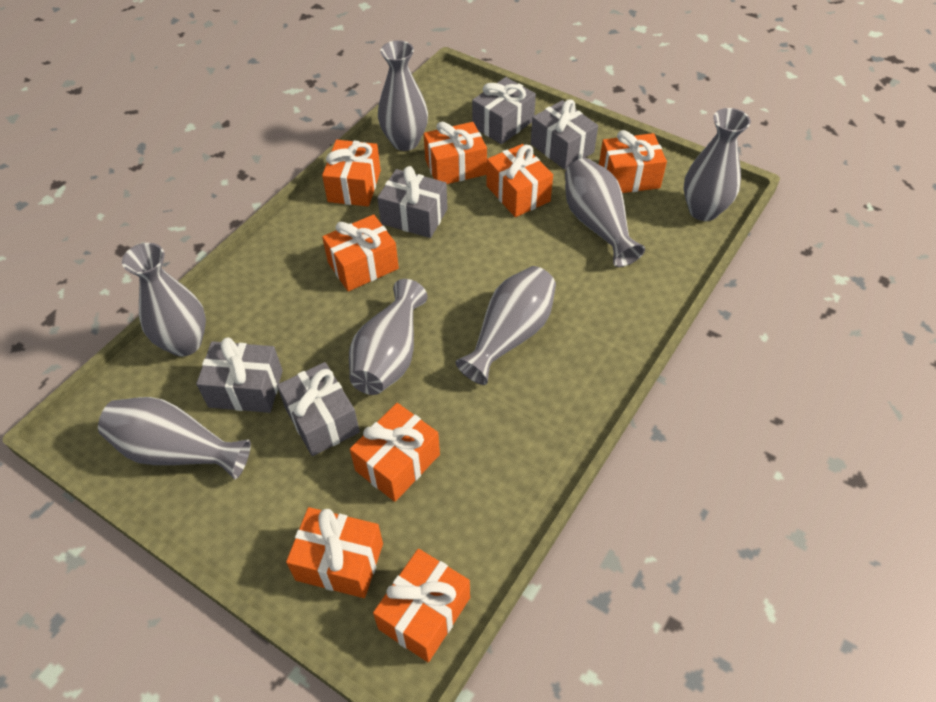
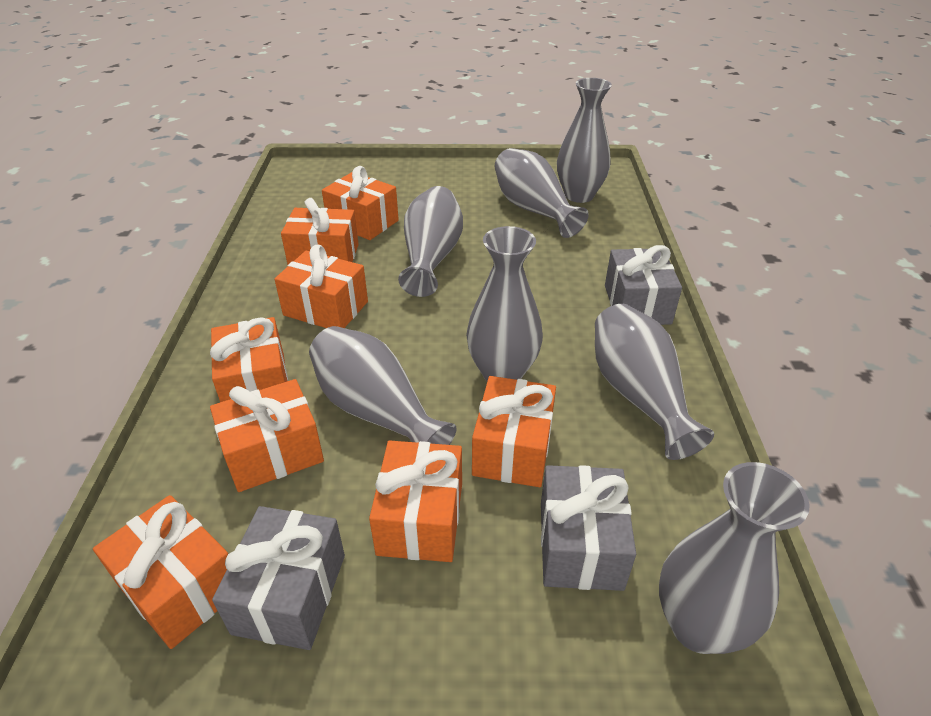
grey gift: 5 -> 3

